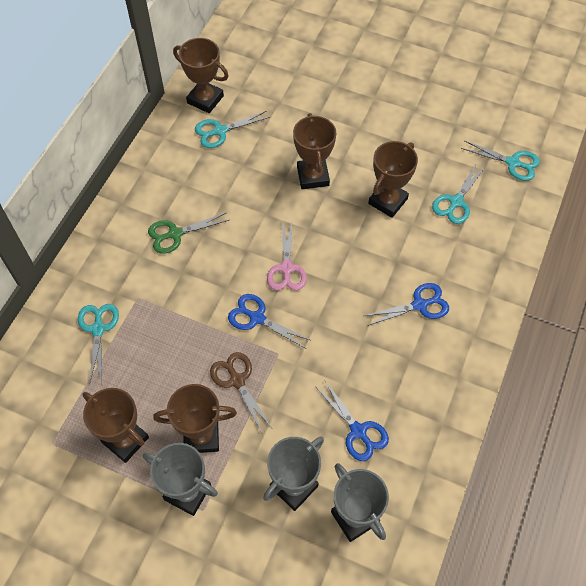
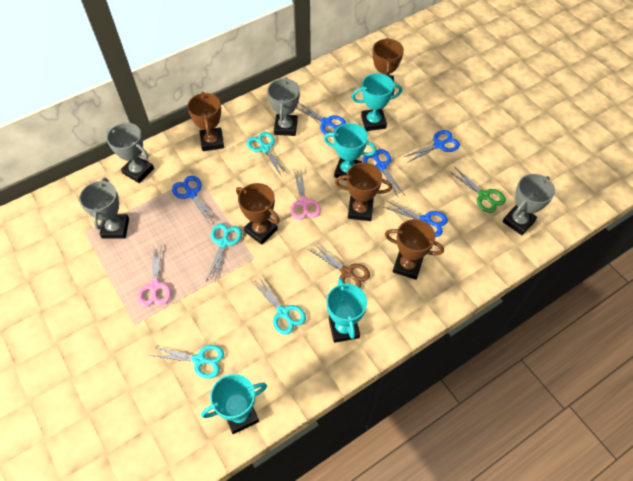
blue scissors: 3 -> 5
grey trophy: 3 -> 4
pink scissors: 1 -> 2
turquoise trophy: 0 -> 4

